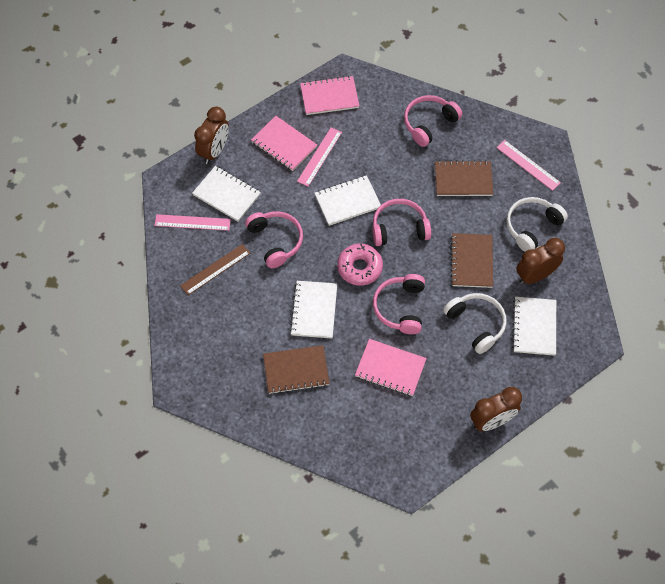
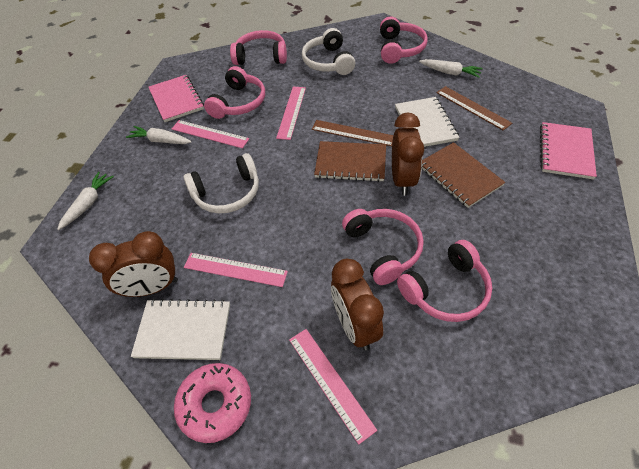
brown notebook: 3 -> 2
brown ruler: 1 -> 2
pink headphones: 4 -> 5
pink notebook: 3 -> 2
pink ruler: 3 -> 4
white carrot: 0 -> 3
white notebook: 4 -> 2

